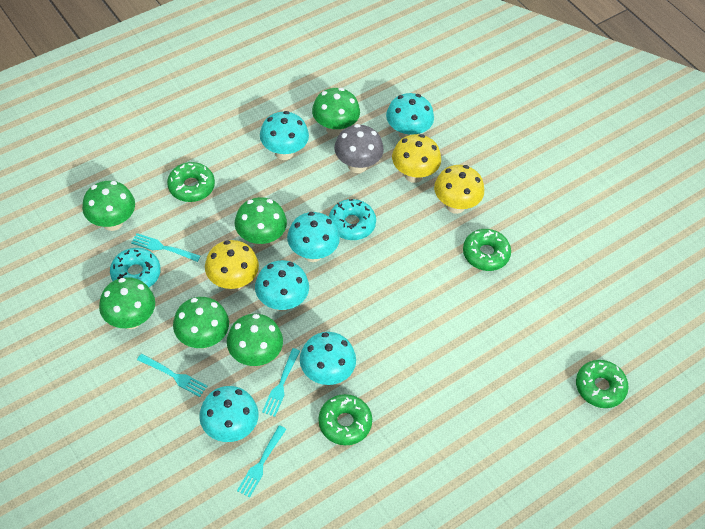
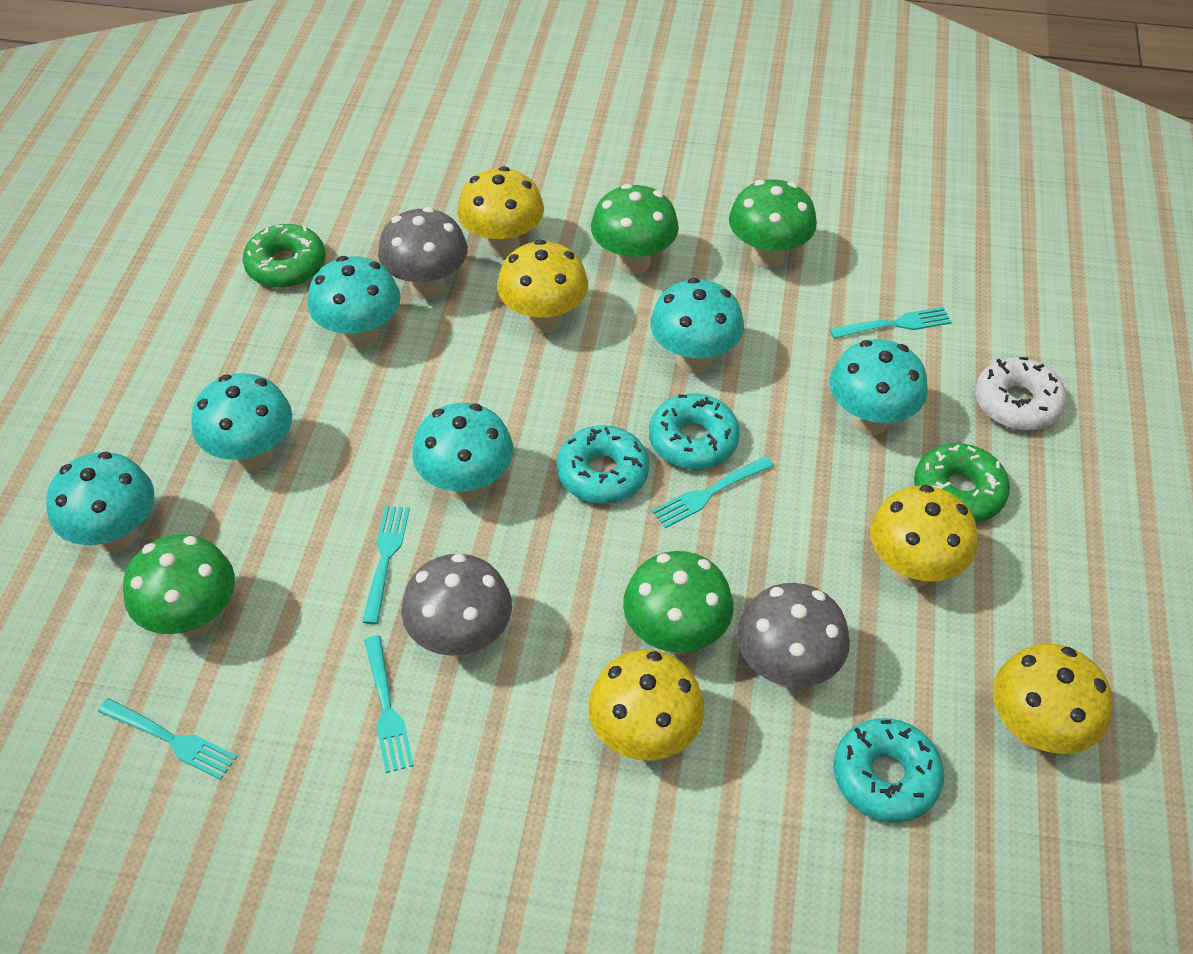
green donut: 4 -> 2
green mushroom: 6 -> 4
grey mushroom: 1 -> 3
turquoise donut: 2 -> 3
turquoise fork: 4 -> 5
white donut: 0 -> 1
yellow mushroom: 3 -> 5

